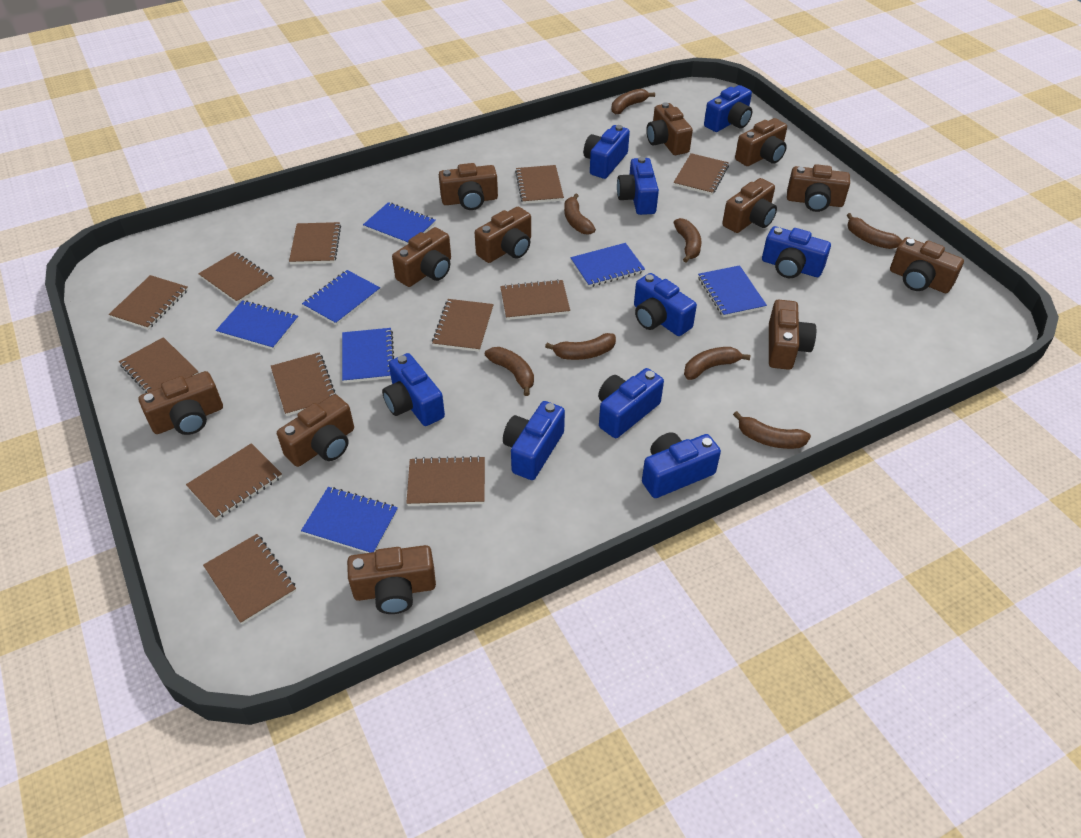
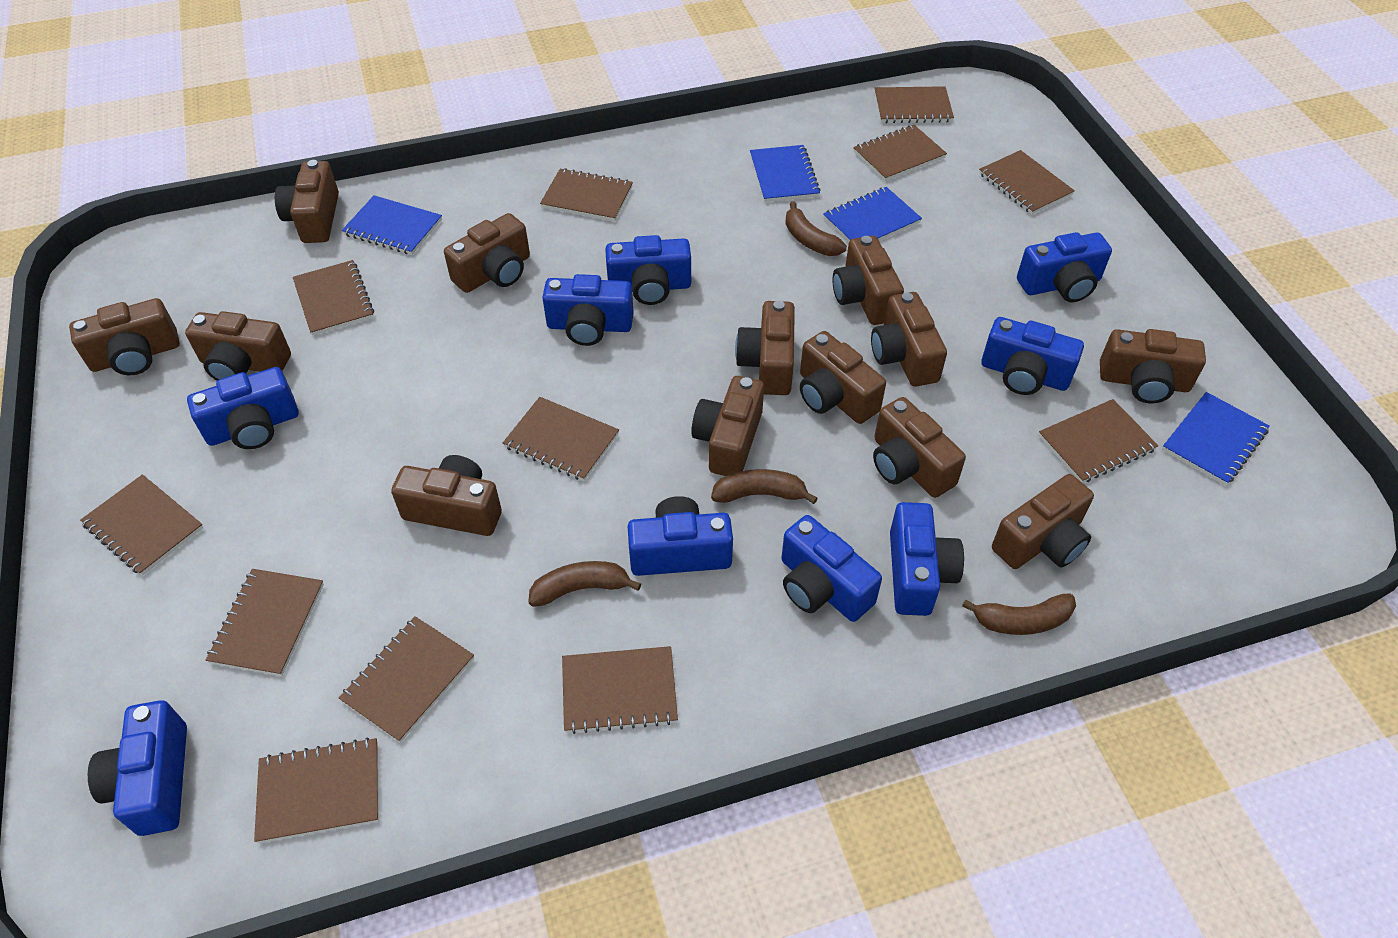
blue notebook: 7 -> 4
brown banana: 8 -> 4
brown camera: 12 -> 13

